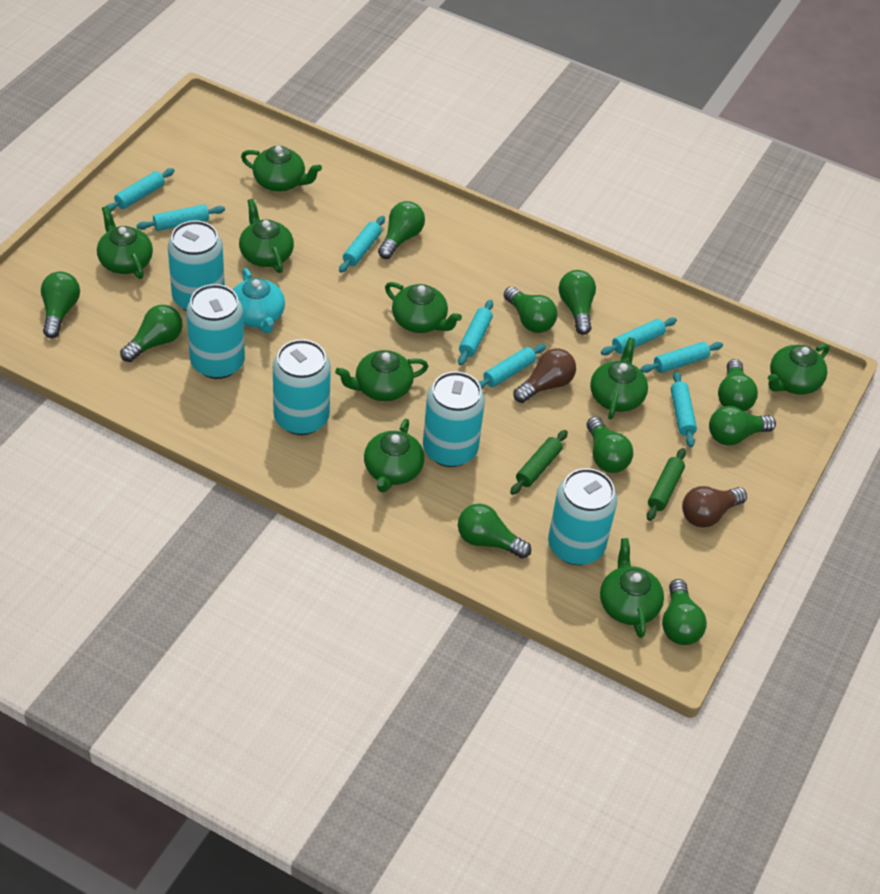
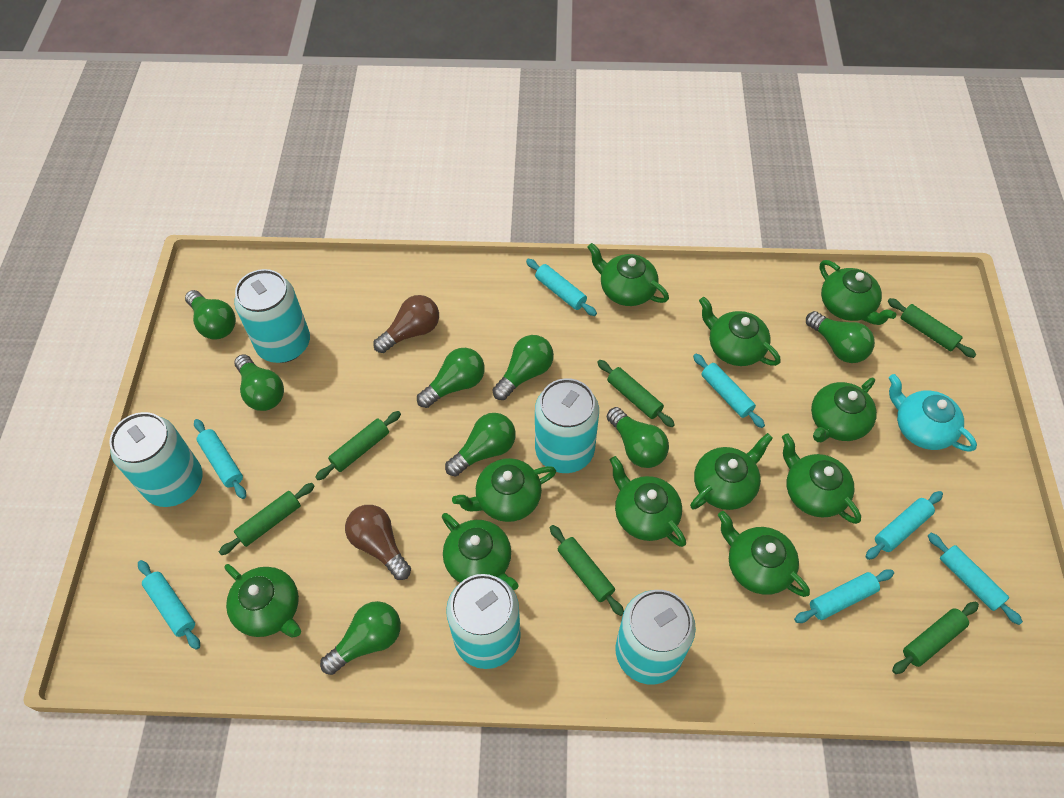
green light bulb: 10 -> 8
green rolling pin: 2 -> 6
green teapot: 9 -> 11
turquoise rolling pin: 8 -> 7

